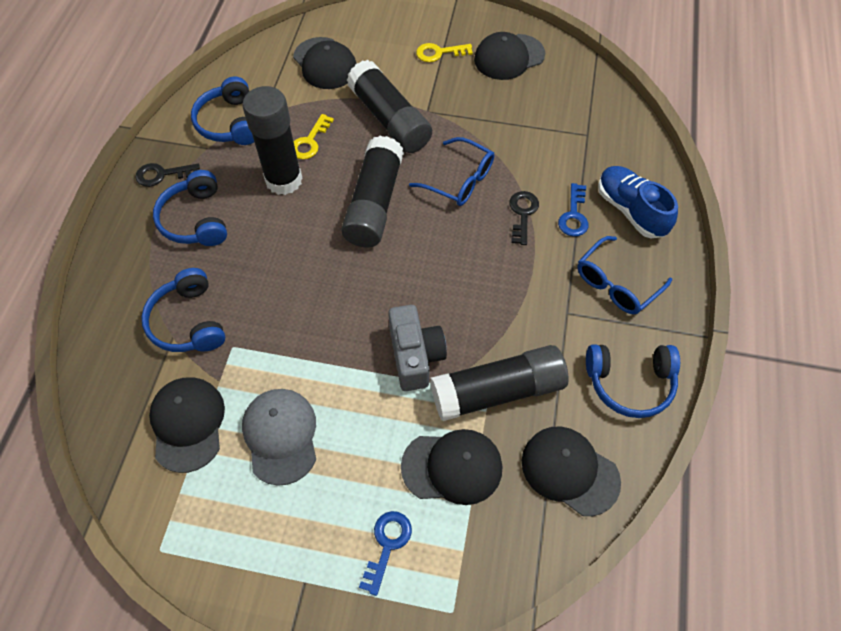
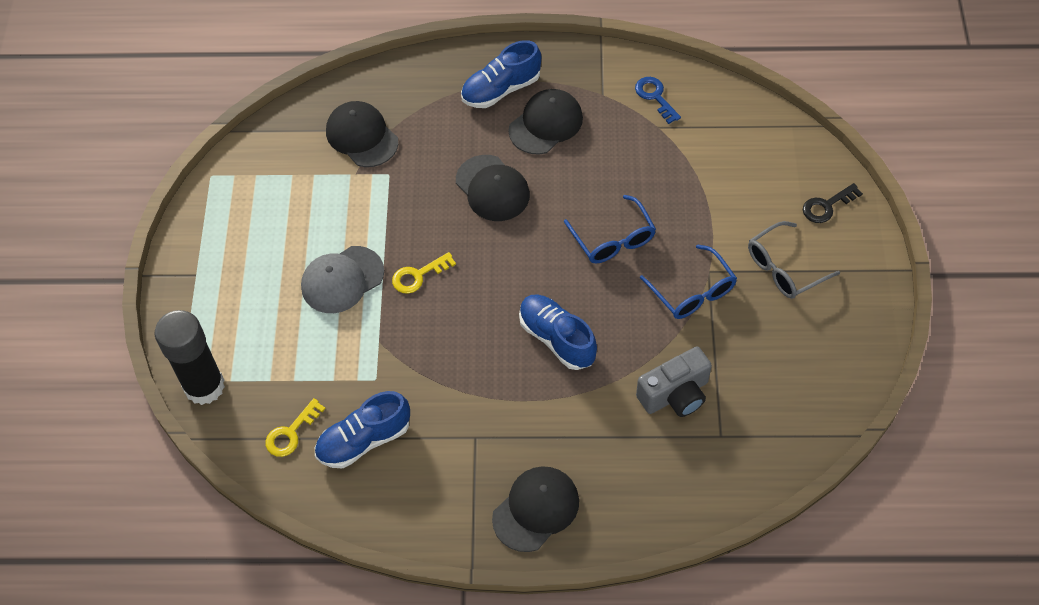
black cap: 5 -> 4
black glue stick: 4 -> 1
black key: 2 -> 1
blue headphones: 4 -> 0
blue key: 2 -> 1
blue shoe: 1 -> 3
grey glasses: 0 -> 1

